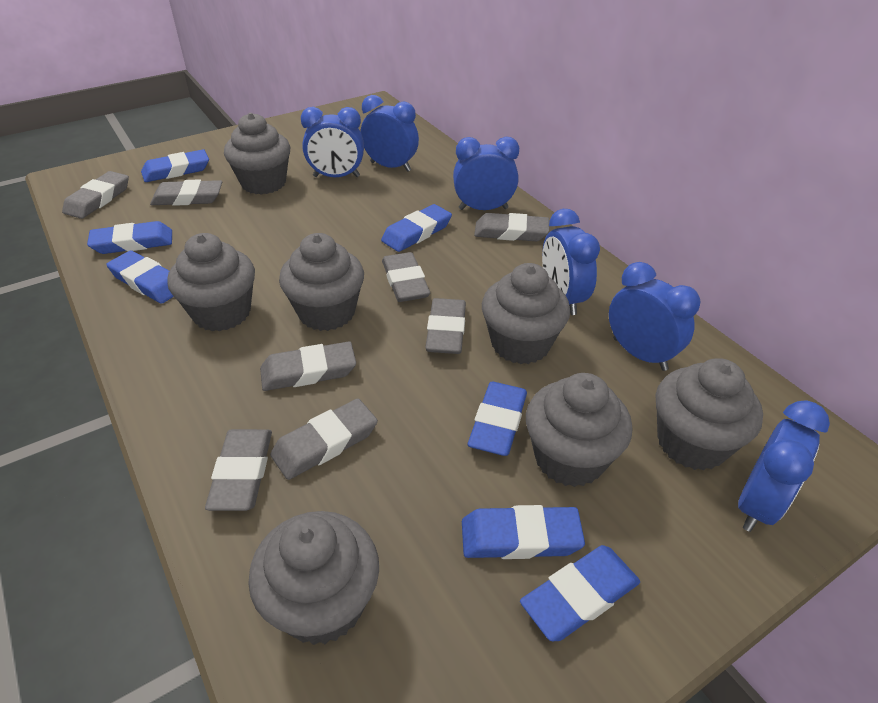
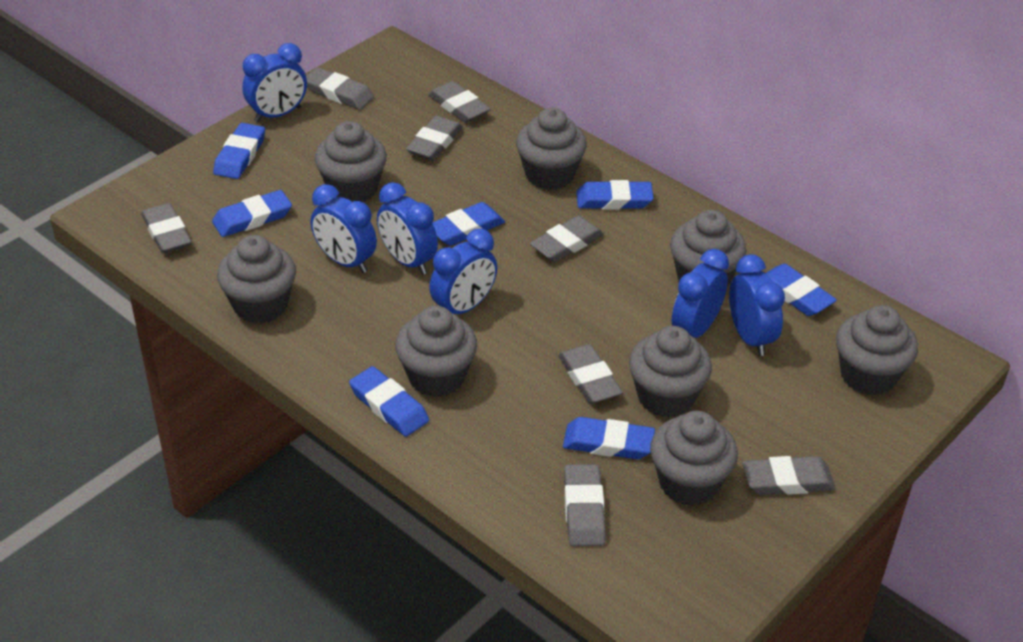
grey cupcake: 7 -> 8

